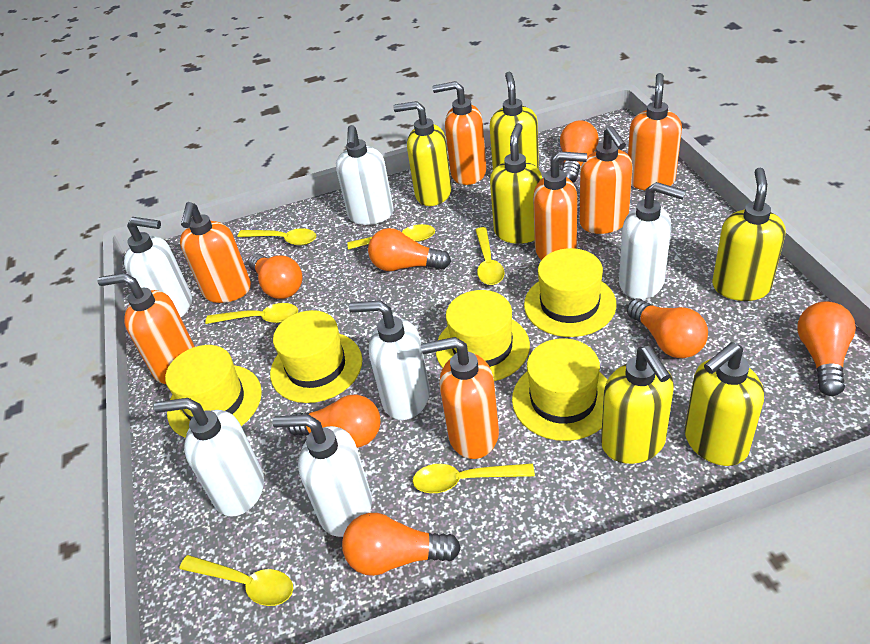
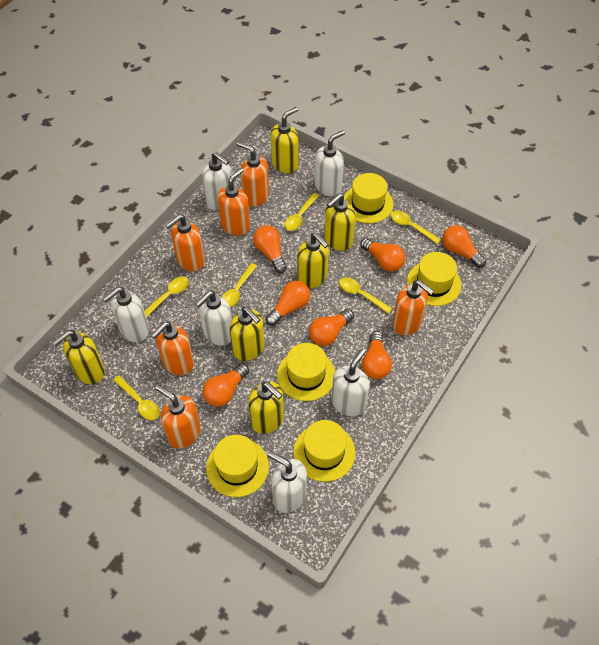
orange soap dispenser: 7 -> 6

